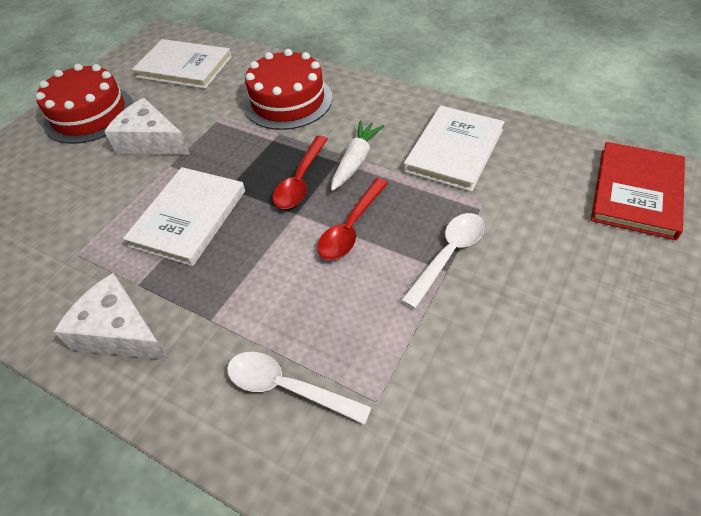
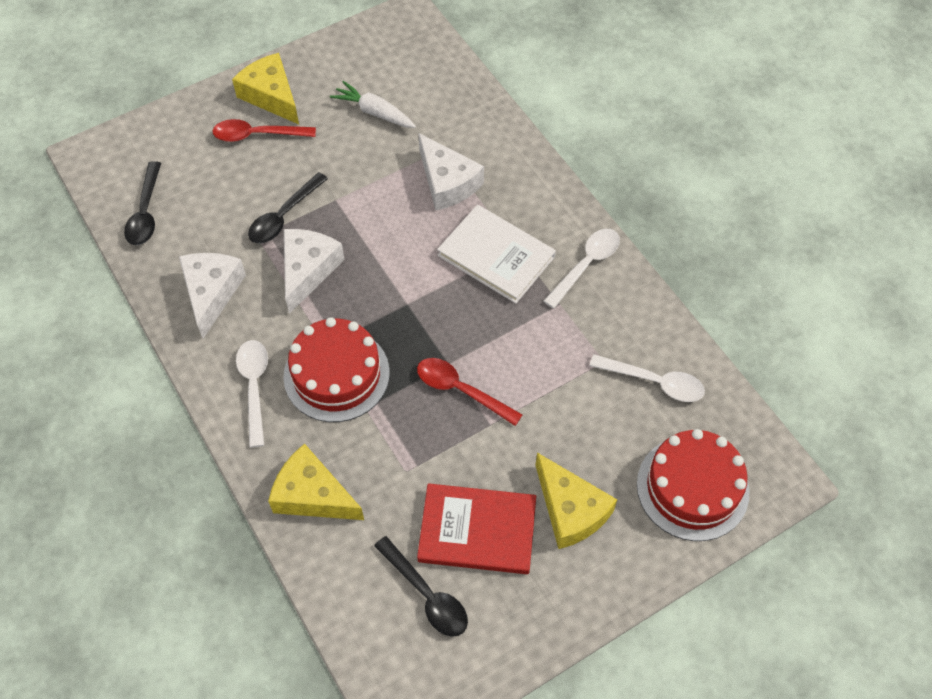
black spoon: 0 -> 3
white book: 3 -> 1
white cheese: 2 -> 3
white spoon: 2 -> 3
yellow cheese: 0 -> 3

